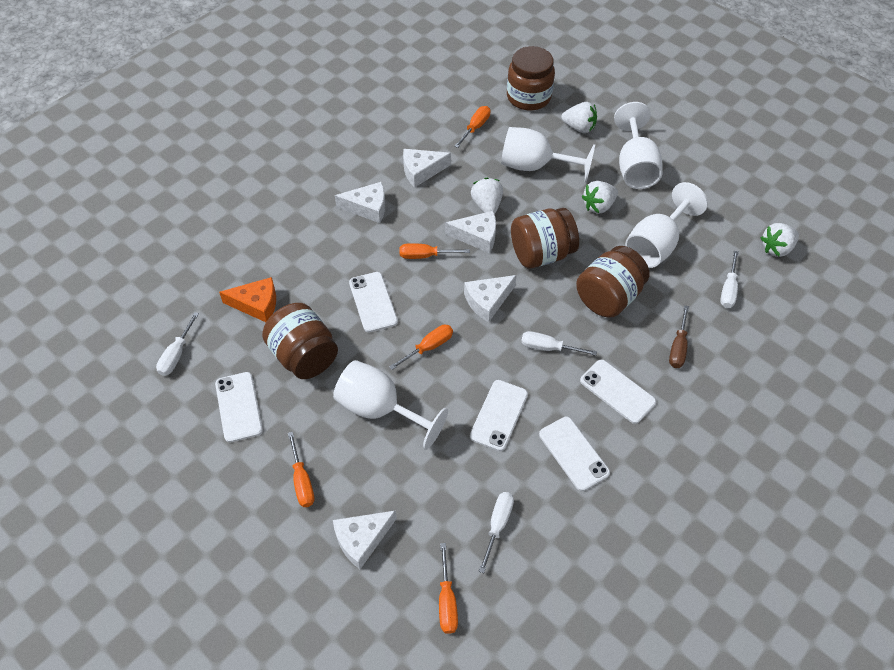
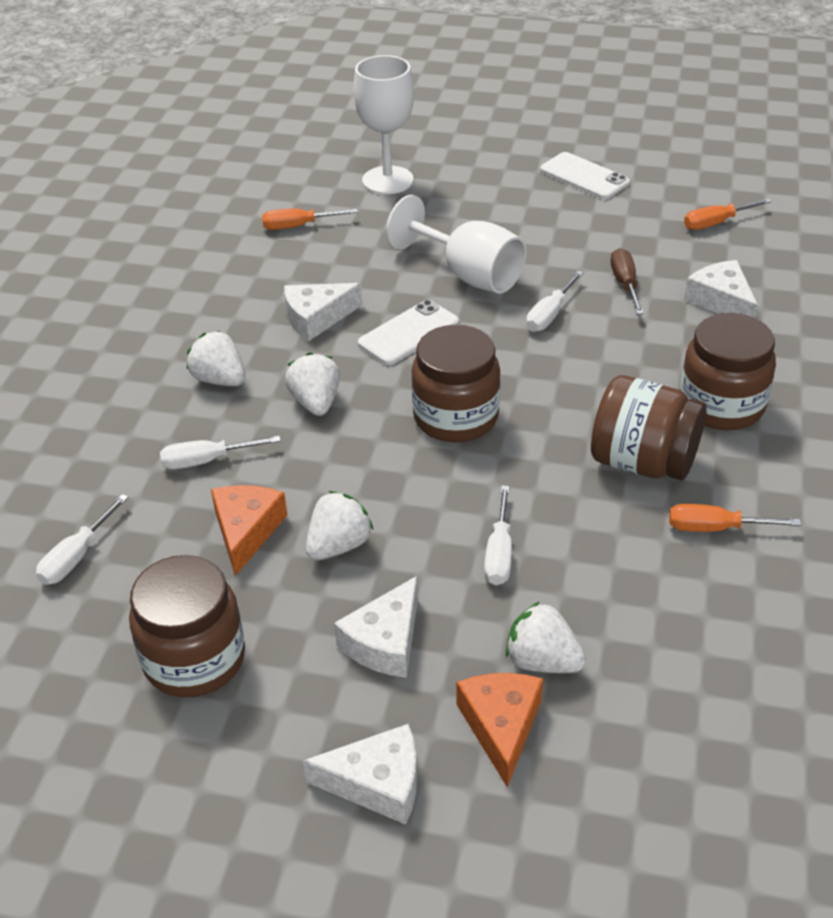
orange cheese: 1 -> 2
orange screwdriver: 5 -> 3
white cheese: 5 -> 4
white goblet: 4 -> 2
white phone: 5 -> 2

